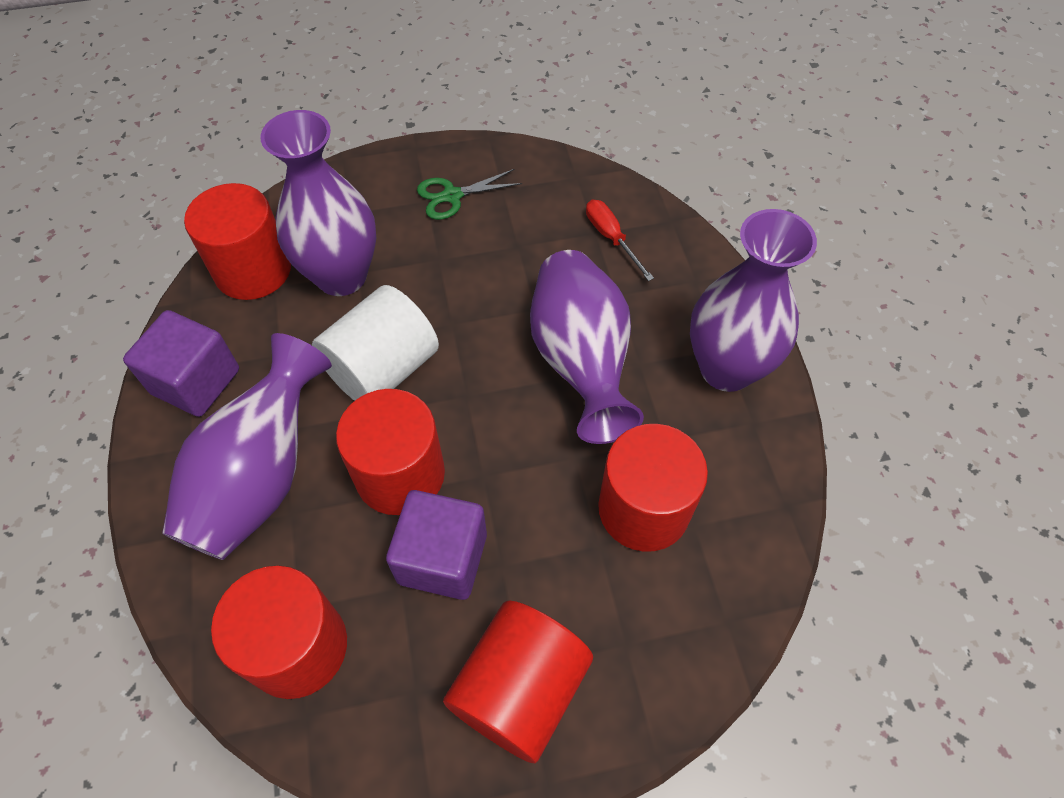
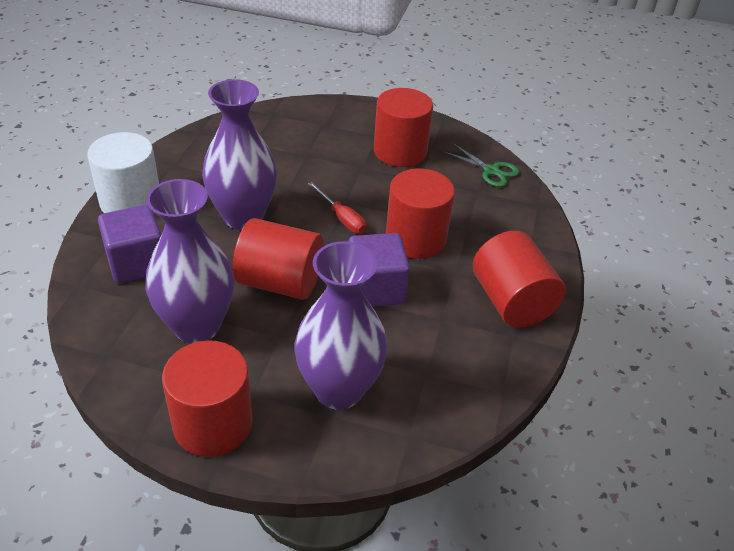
purple vase: 4 -> 3

